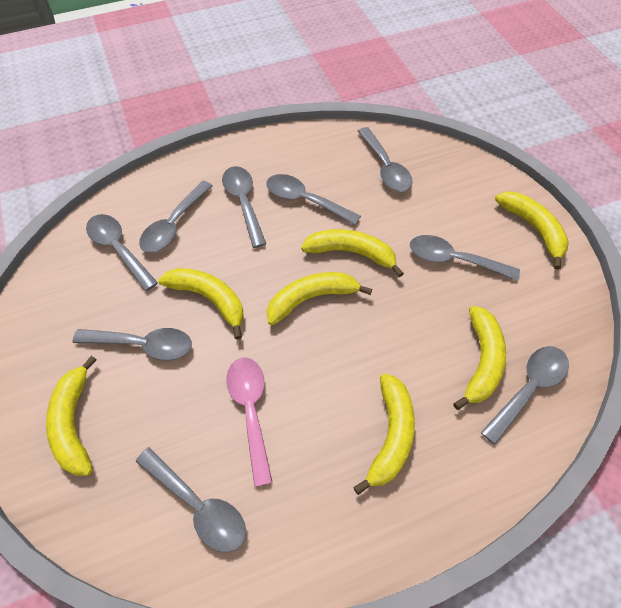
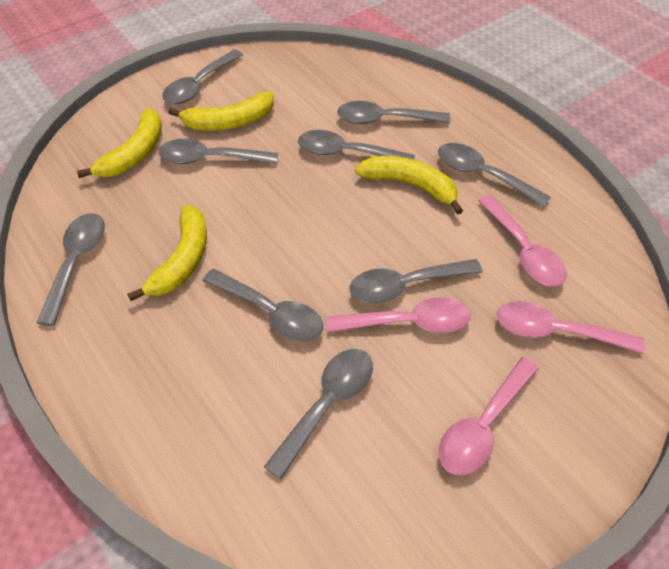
pink spoon: 1 -> 4
yellow banana: 7 -> 4

